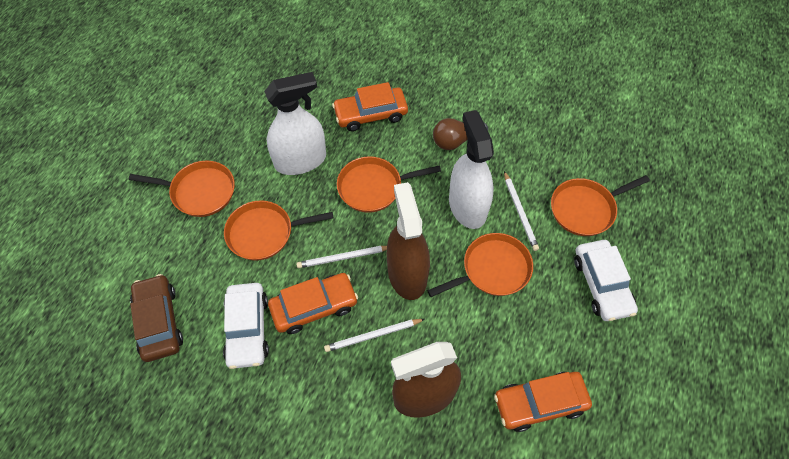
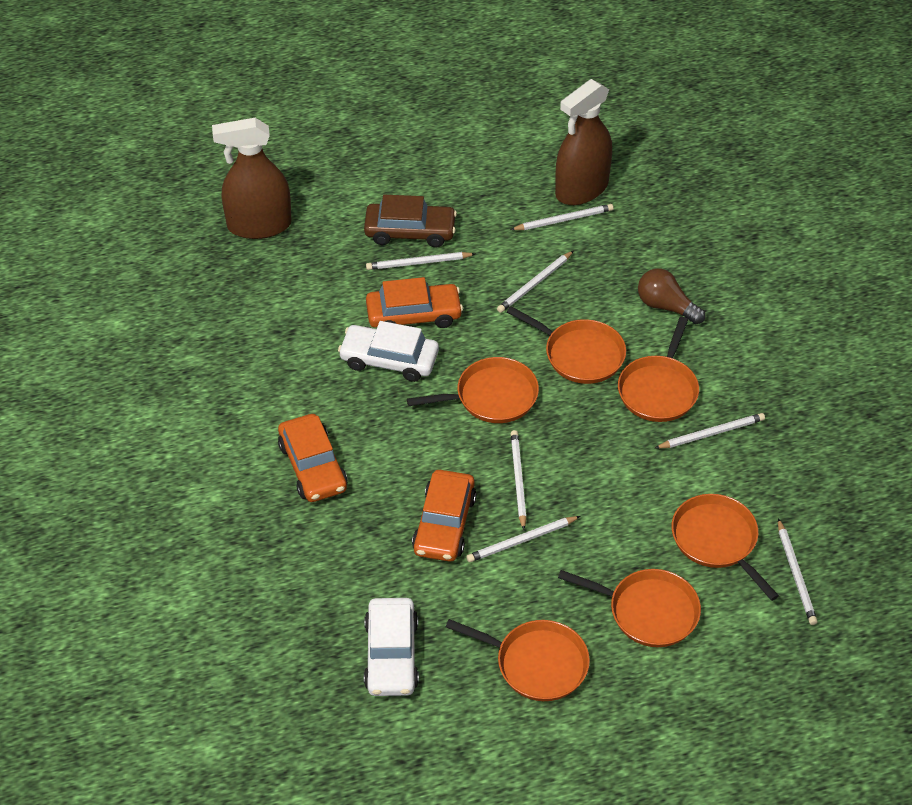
orange pan: 5 -> 6
white pencil: 3 -> 7
white spray bottle: 2 -> 0

